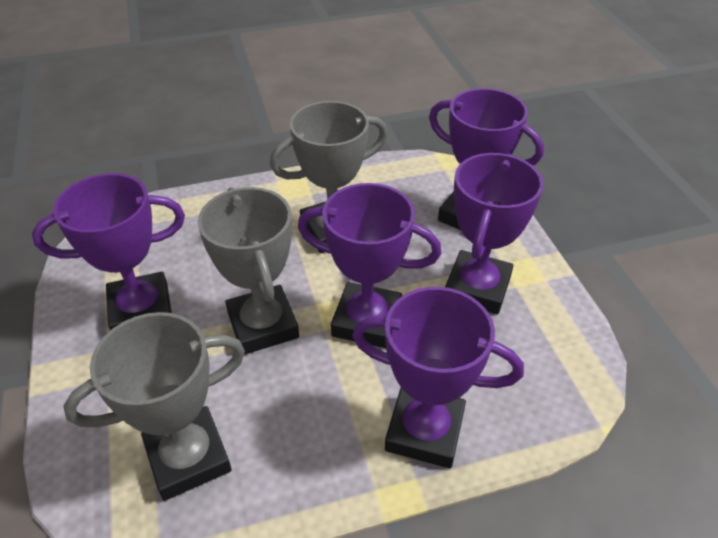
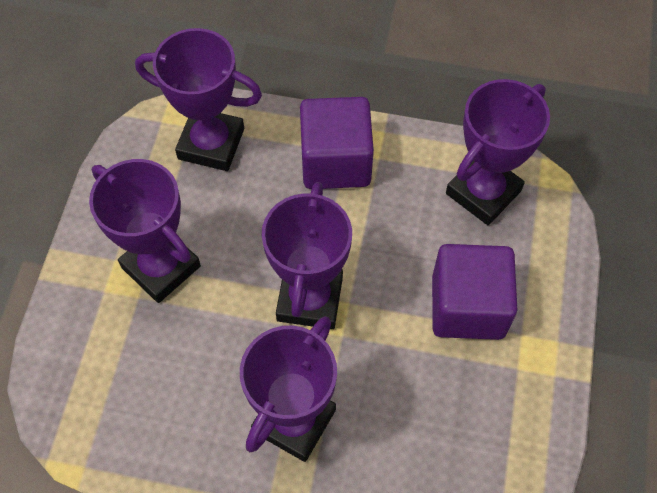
grey trophy: 3 -> 0
purple cube: 0 -> 2

